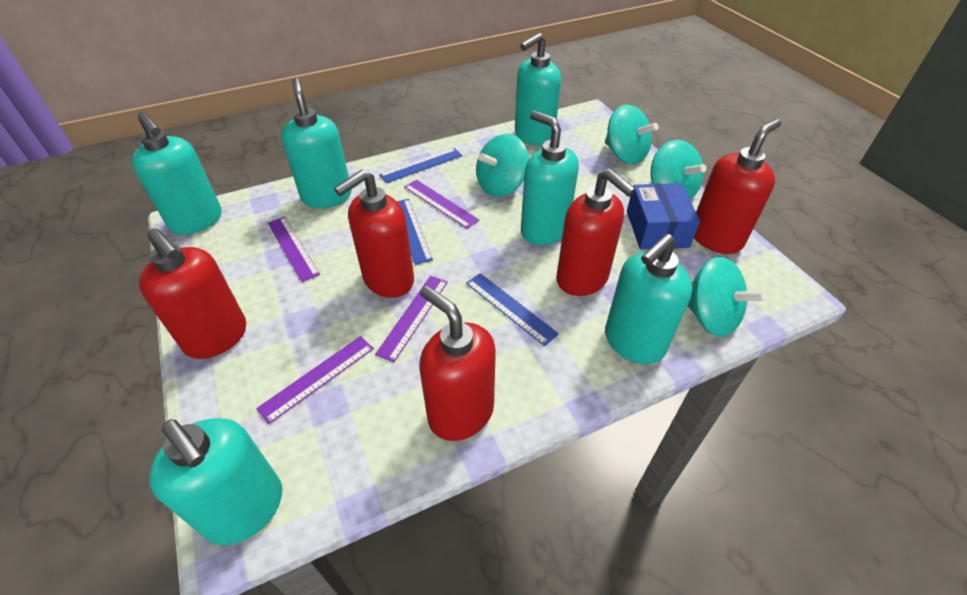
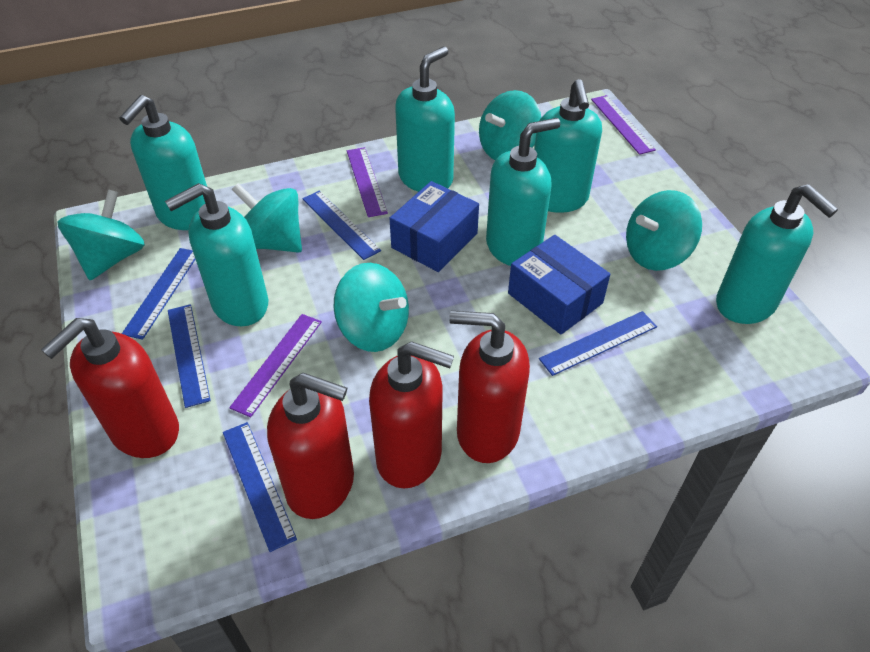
blue box: 1 -> 2
blue ruler: 3 -> 5
purple ruler: 4 -> 3
red soap dispenser: 5 -> 4
turquoise spinning top: 4 -> 5

